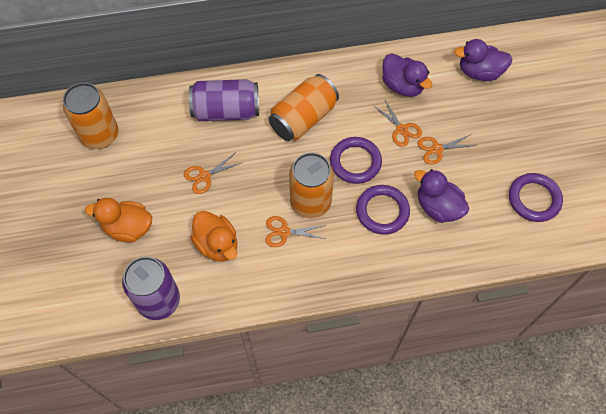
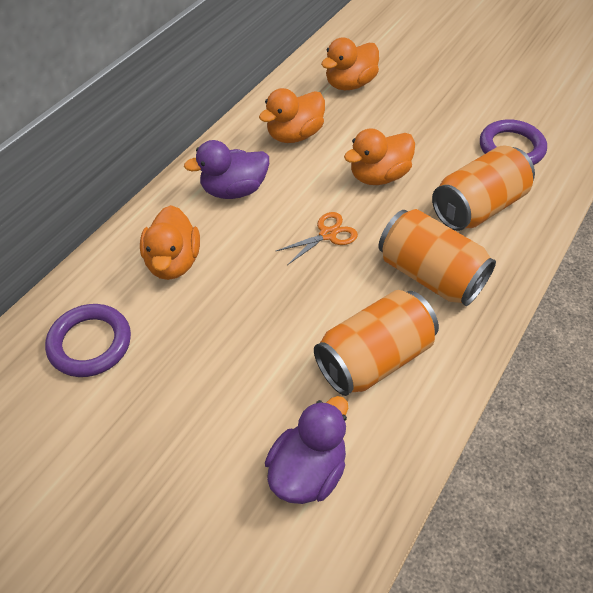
orange duck: 2 -> 4
orange scissors: 4 -> 1
purple can: 2 -> 0
purple duck: 3 -> 2
purple ring: 3 -> 2

